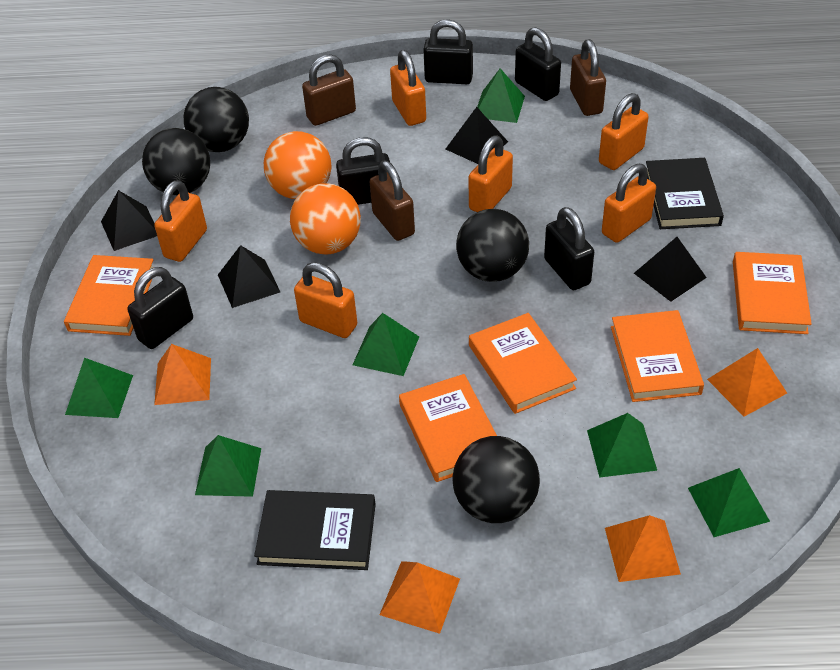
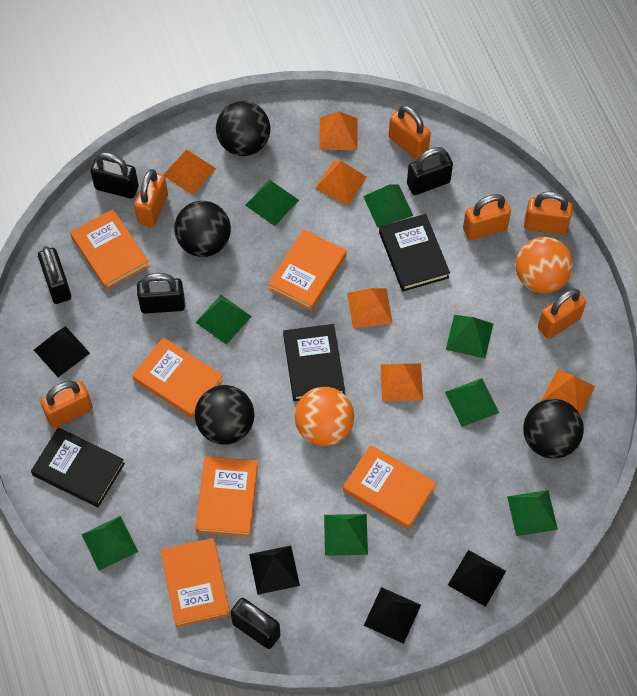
black book: 2 -> 3
brown padlock: 3 -> 0
green pyramid: 6 -> 8
orange book: 5 -> 6
orange pyramid: 4 -> 6

